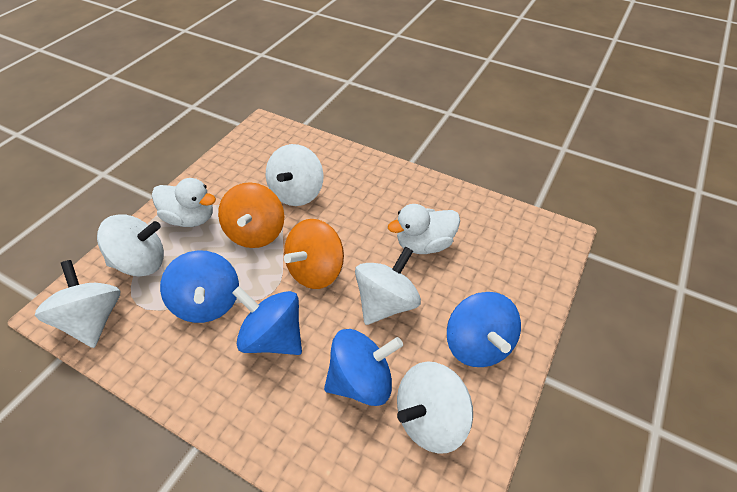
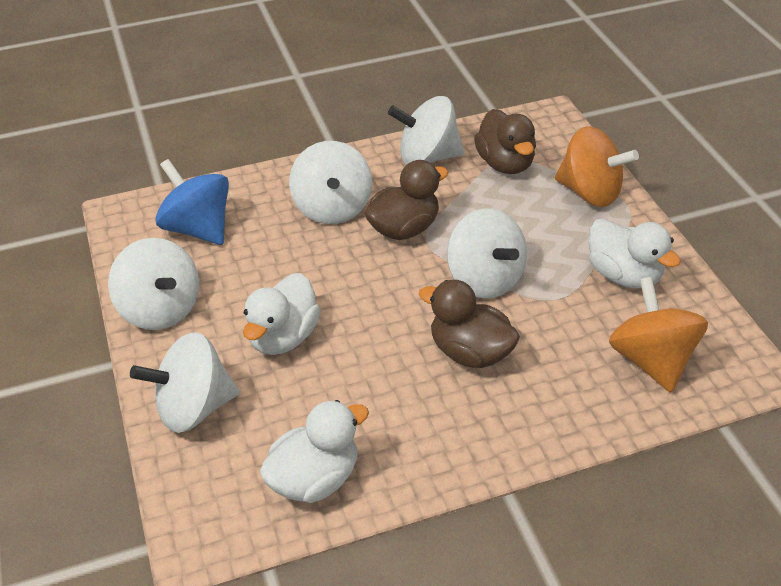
blue spinning top: 4 -> 1
brown duck: 0 -> 3
white duck: 2 -> 3

